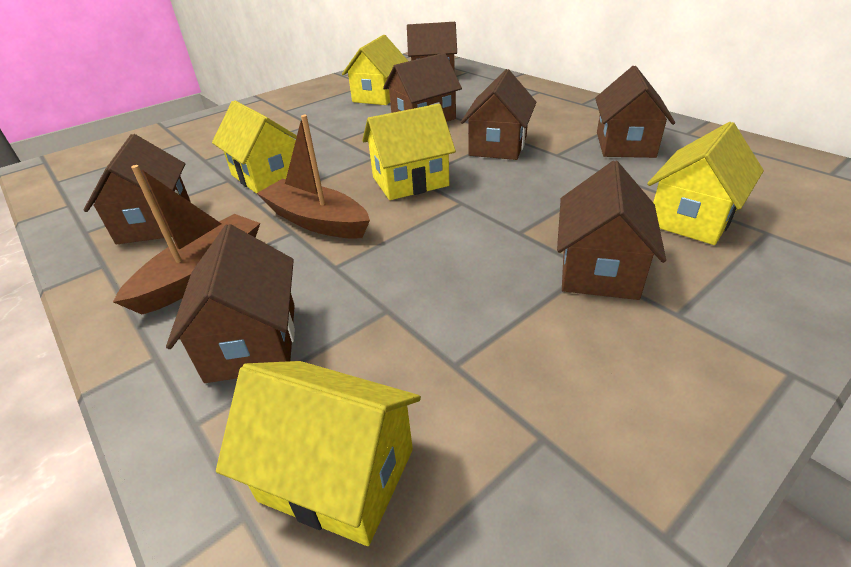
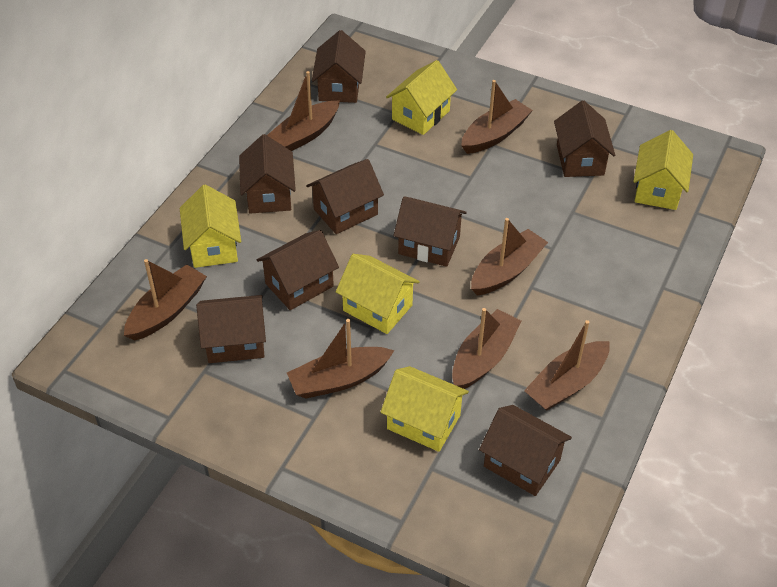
brown boat: 2 -> 7
brown house: 7 -> 8

